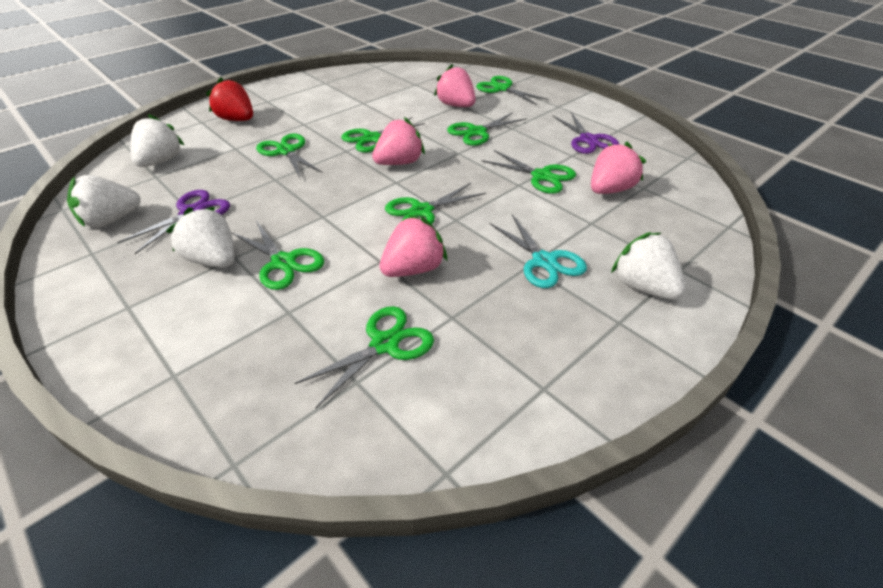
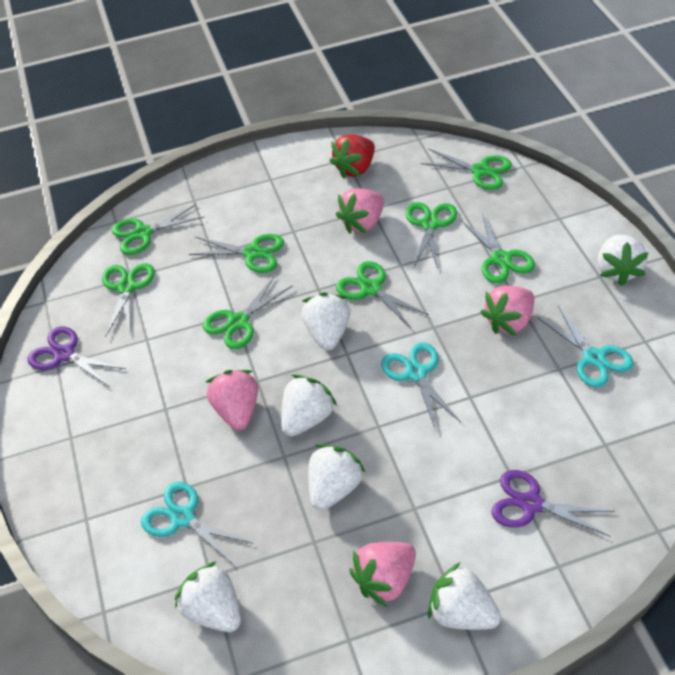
turquoise scissors: 1 -> 3
white strawberry: 4 -> 6

